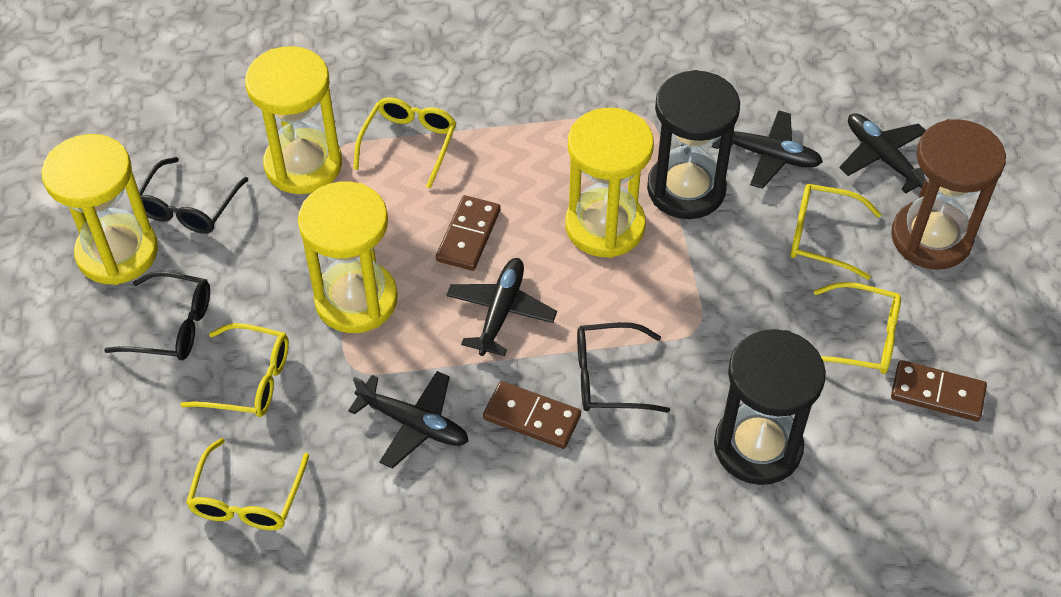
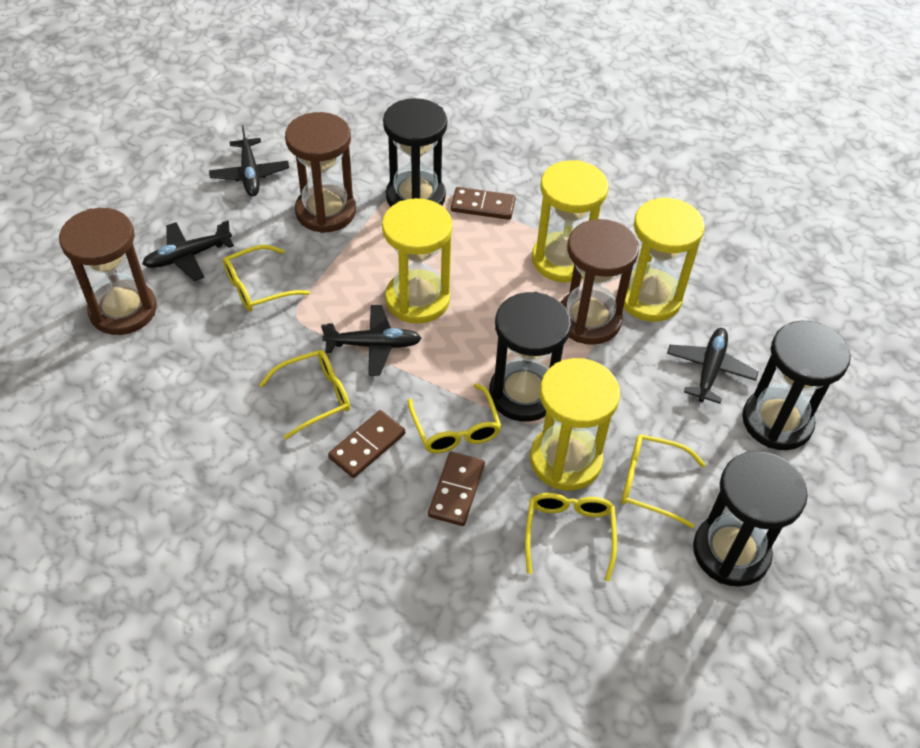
black glasses: 3 -> 0
black hourglass: 2 -> 4
brown hourglass: 1 -> 3

